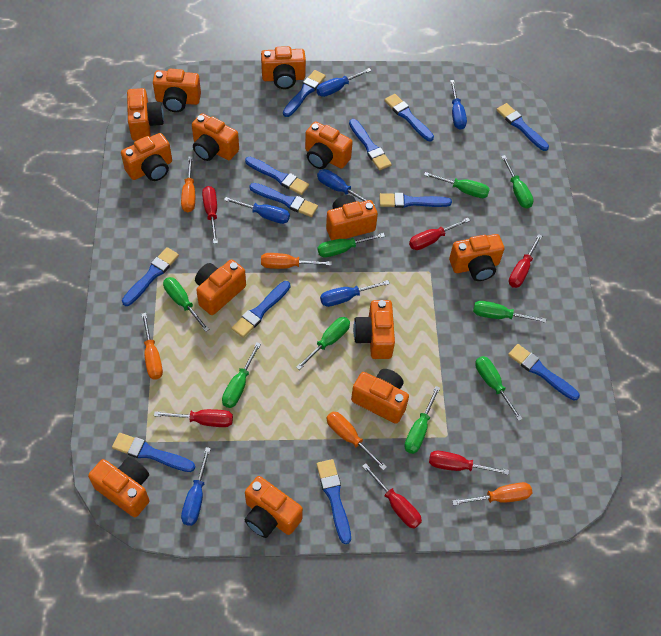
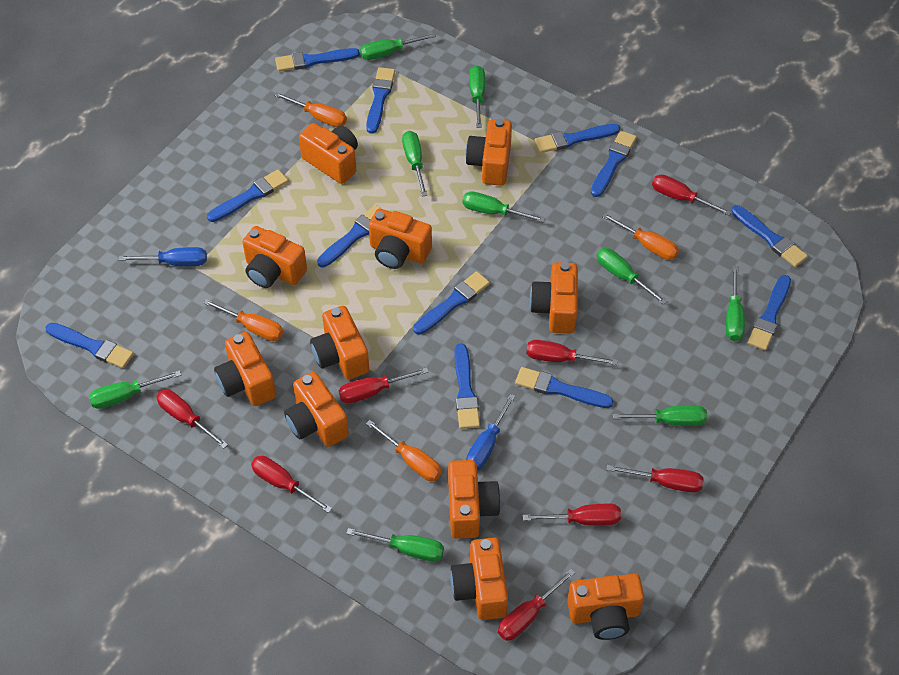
blue screwdriver: 6 -> 2
orange camera: 13 -> 11
orange screwdriver: 5 -> 4
red screwdriver: 6 -> 8

